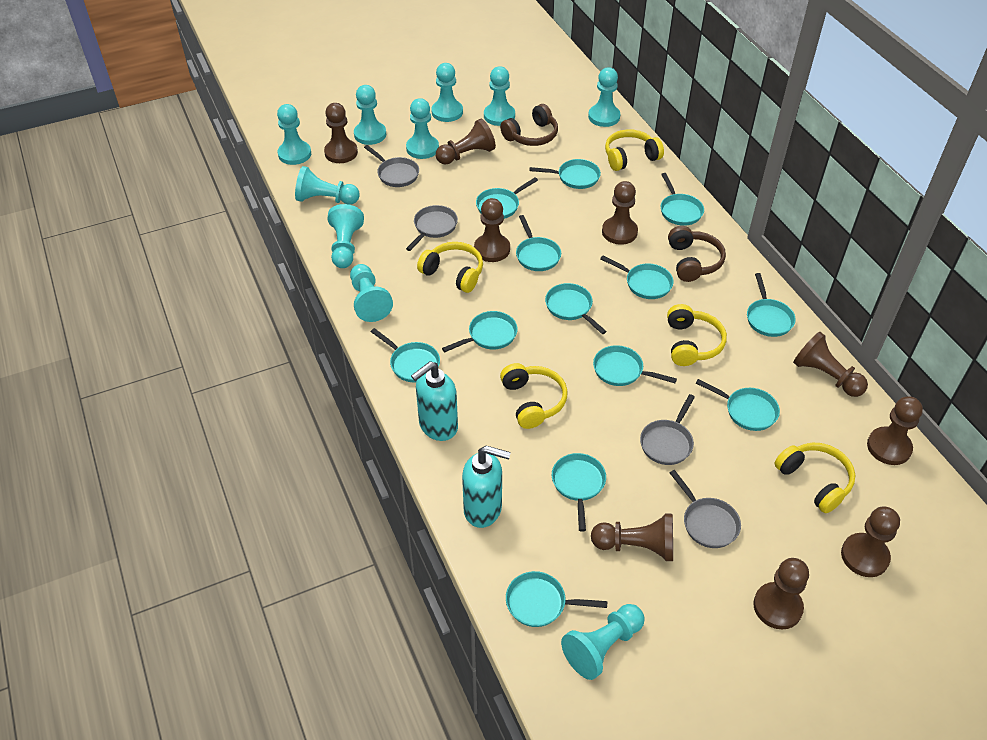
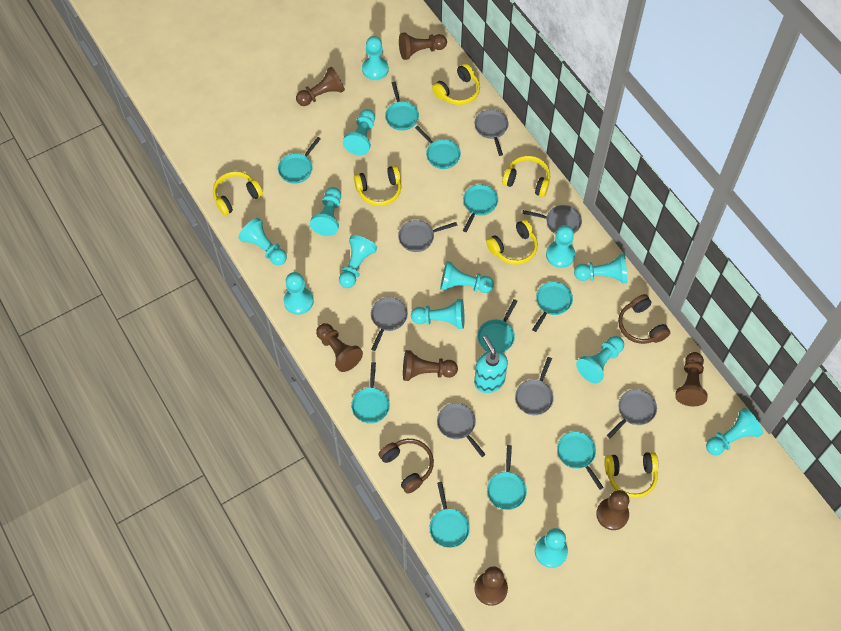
brown pawn: 9 -> 7
grey pan: 4 -> 7
turquoise pan: 13 -> 10
turquoise pawn: 10 -> 13
turquoise soap dispenser: 2 -> 1
yellow headphones: 5 -> 6

